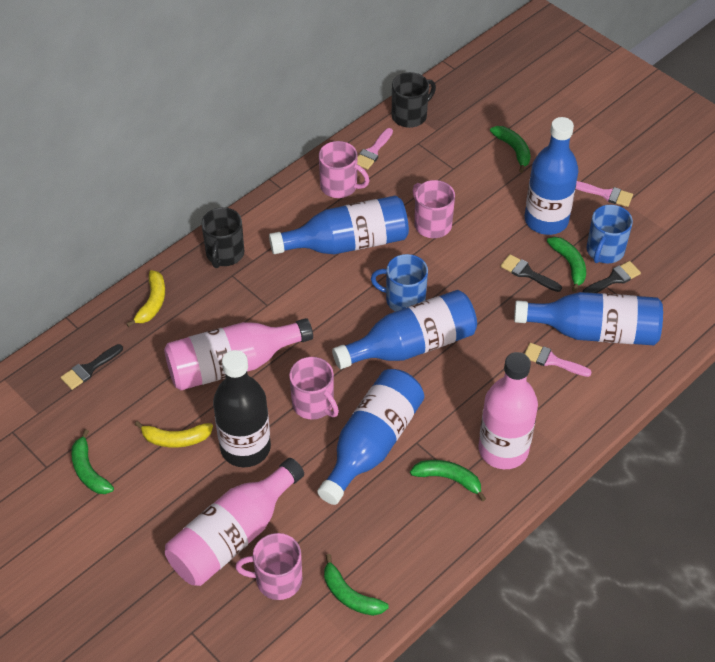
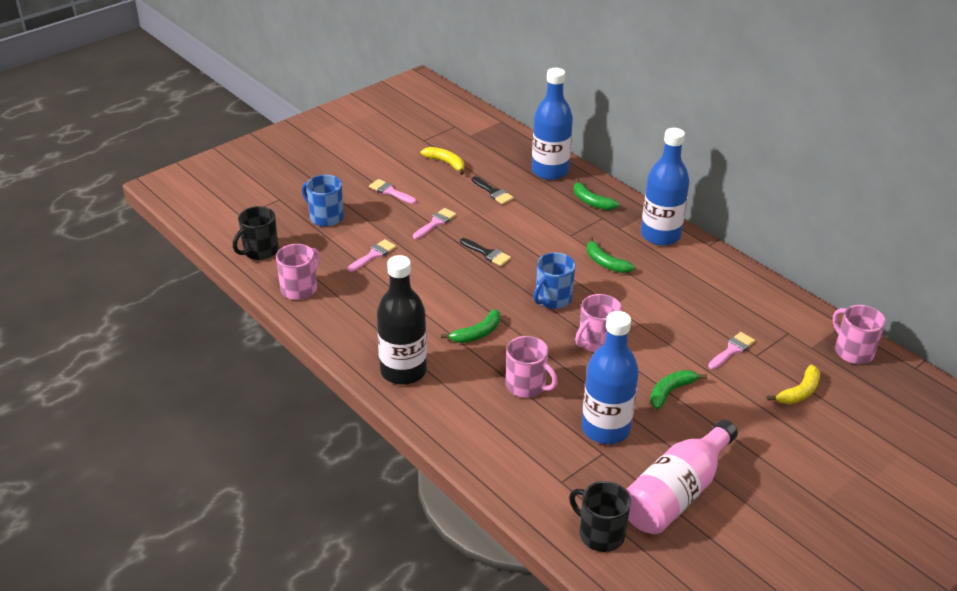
black brush: 3 -> 2
blue bottle: 5 -> 3
green banana: 5 -> 4
pink bottle: 3 -> 1
pink brush: 3 -> 4

